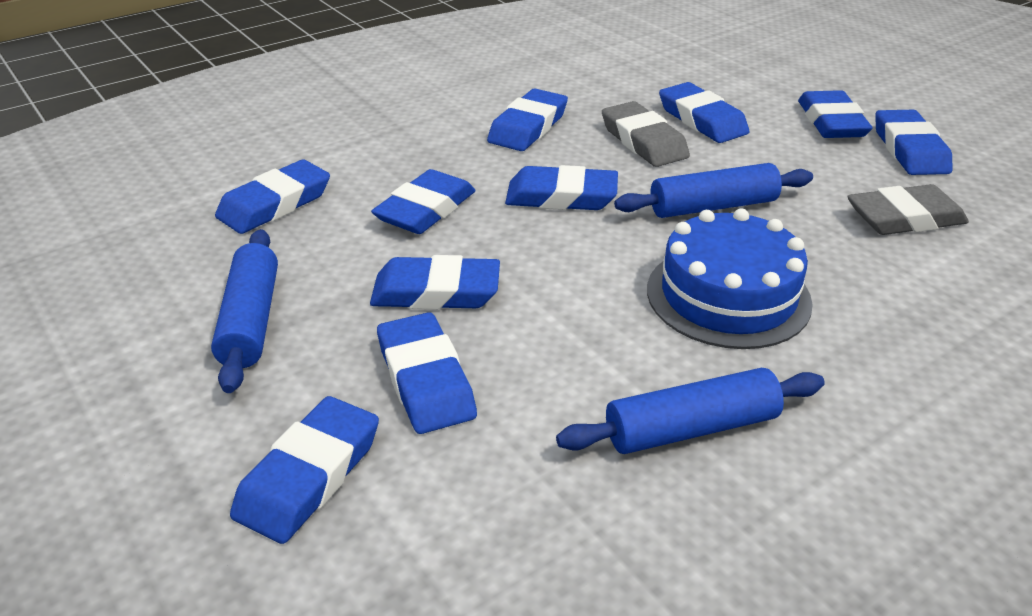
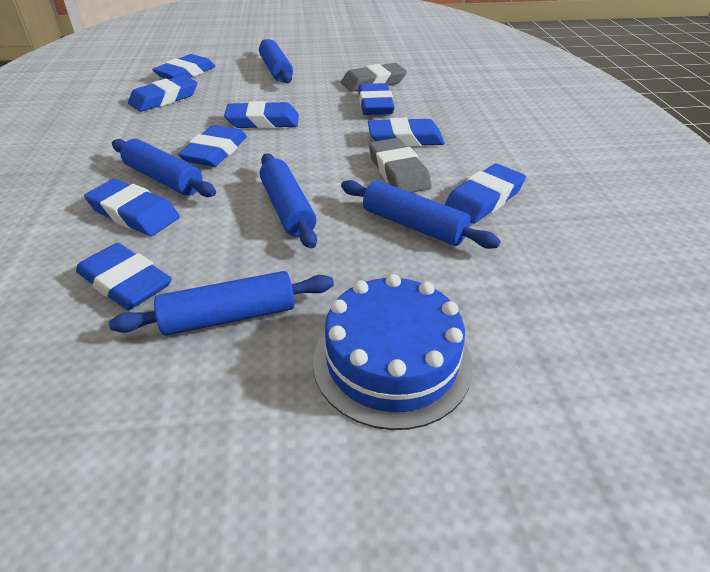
blue eraser: 10 -> 9
blue rolling pin: 3 -> 5

